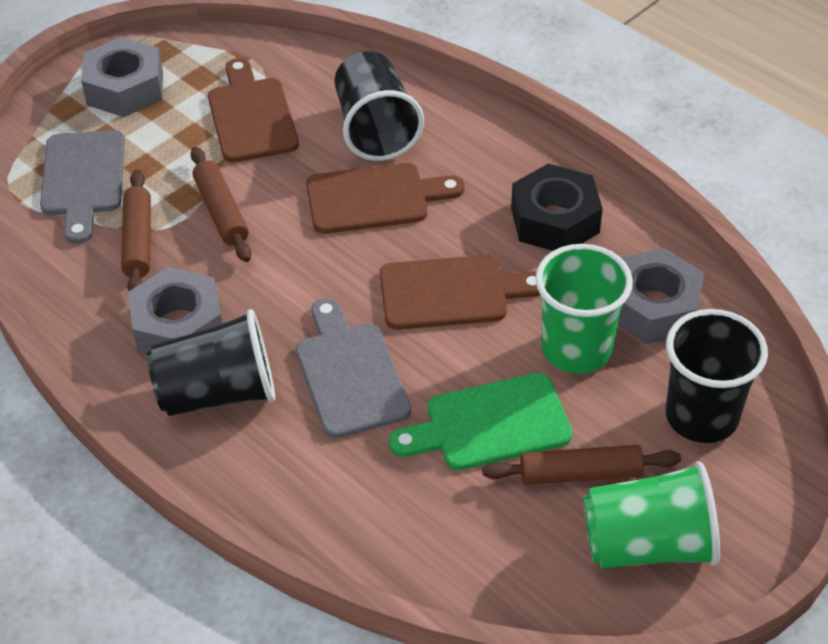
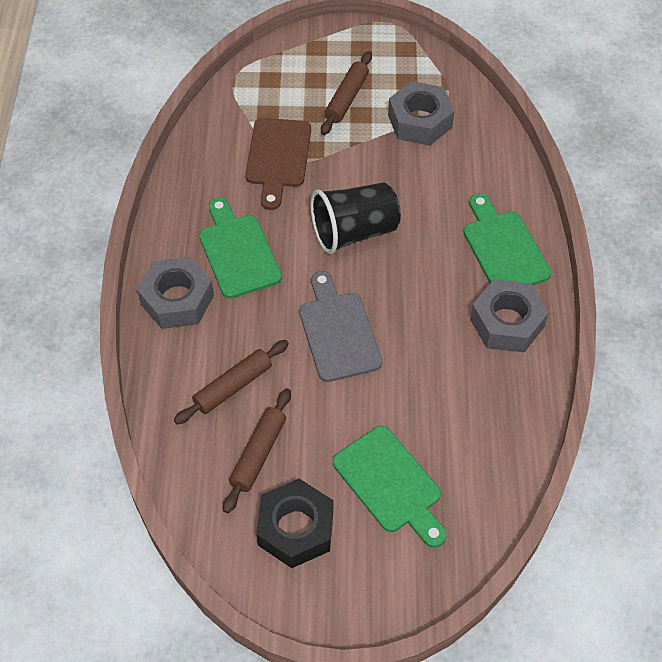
black cup: 3 -> 1
brown cutting board: 3 -> 1
green cup: 2 -> 0
green cutting board: 1 -> 3
grey cutting board: 2 -> 1

